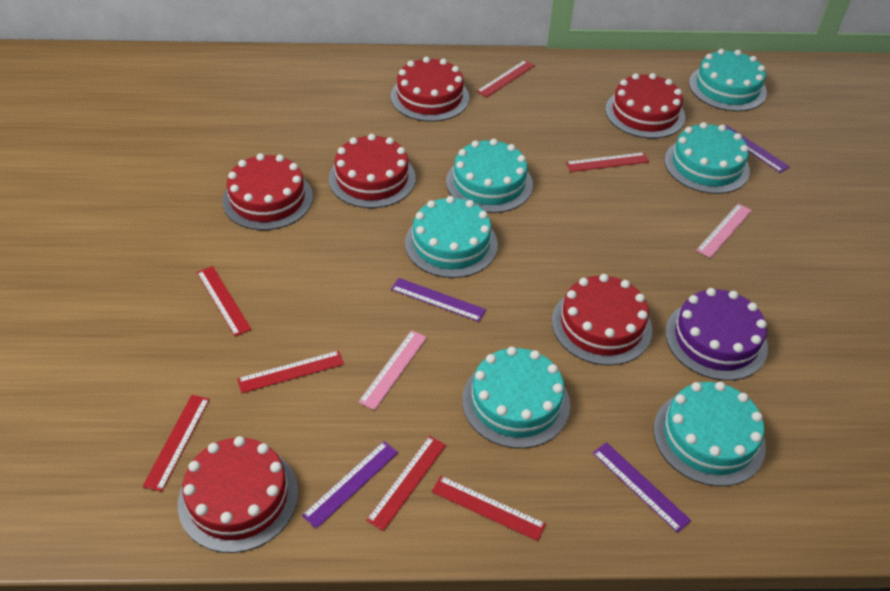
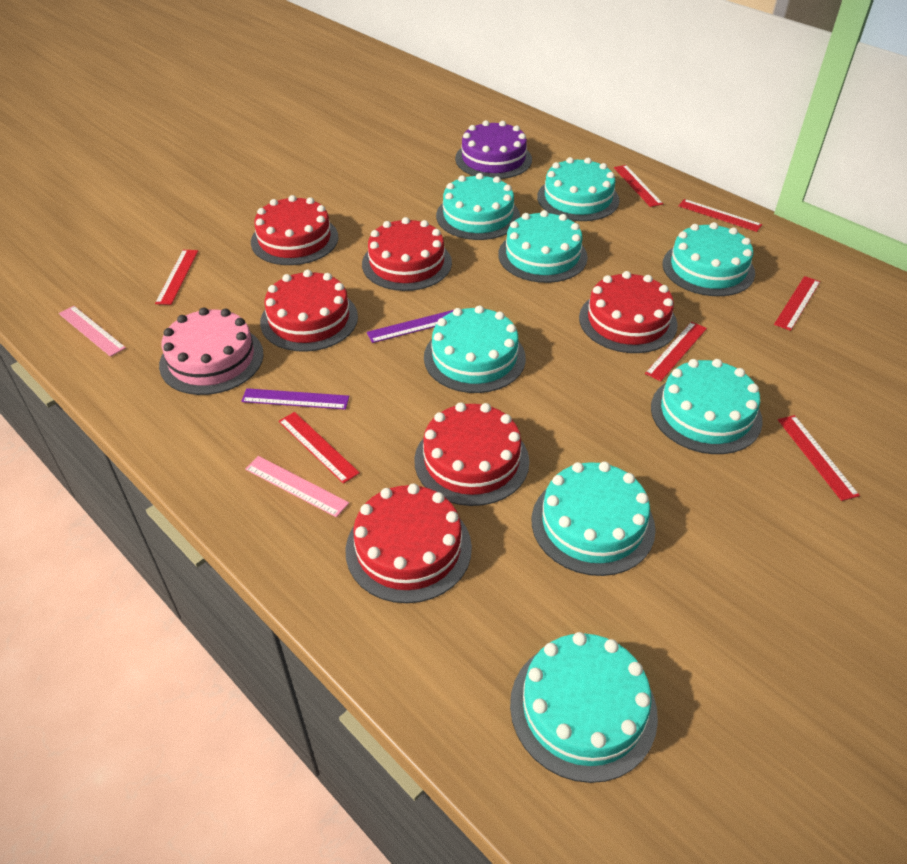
pink cake: 0 -> 1
purple ruler: 4 -> 2
turquoise cake: 6 -> 8

